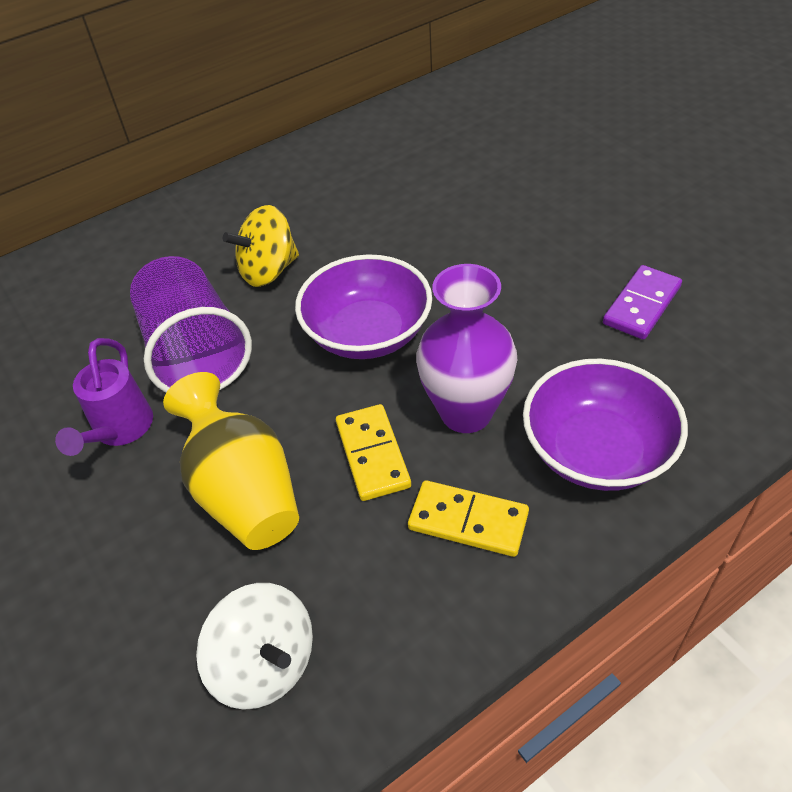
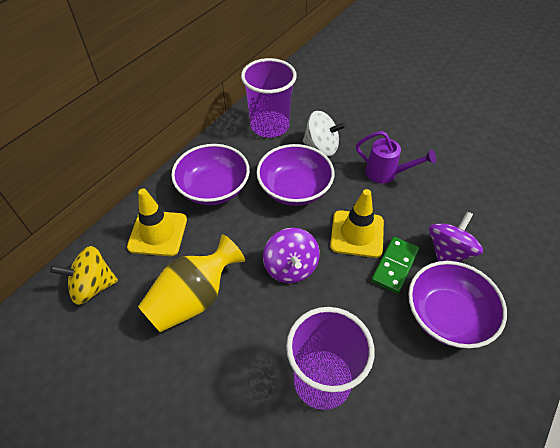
green domino: 0 -> 1
purple bowl: 2 -> 3
purple cup: 1 -> 2
purple domino: 1 -> 0
purple spinning top: 0 -> 2
purple vase: 1 -> 0
yellow domino: 2 -> 0
yellow traffic cone: 0 -> 2

